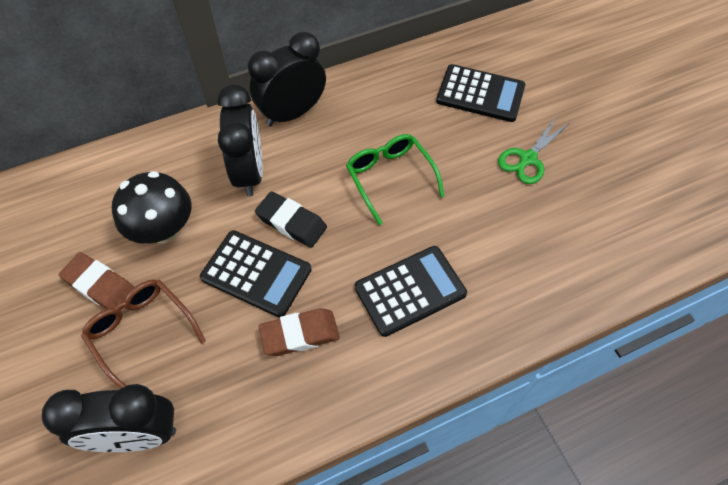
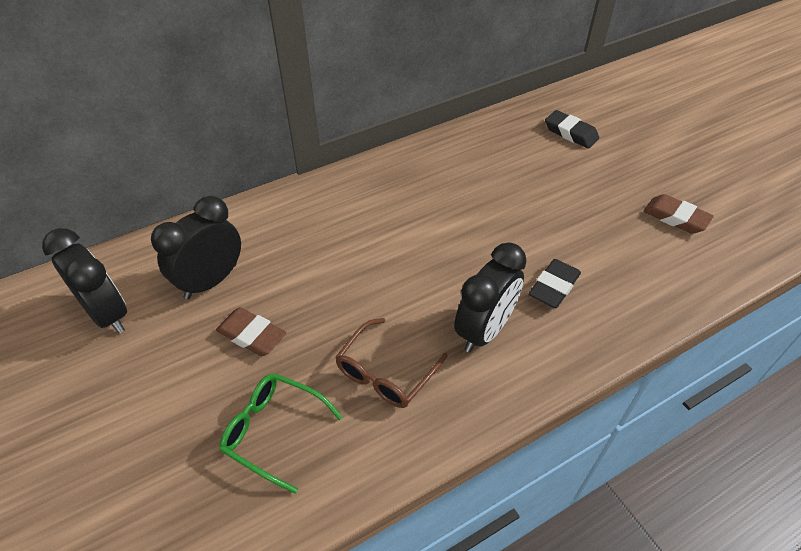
black calculator: 3 -> 0
black eraser: 1 -> 2
black mushroom: 1 -> 0
green scissors: 1 -> 0

